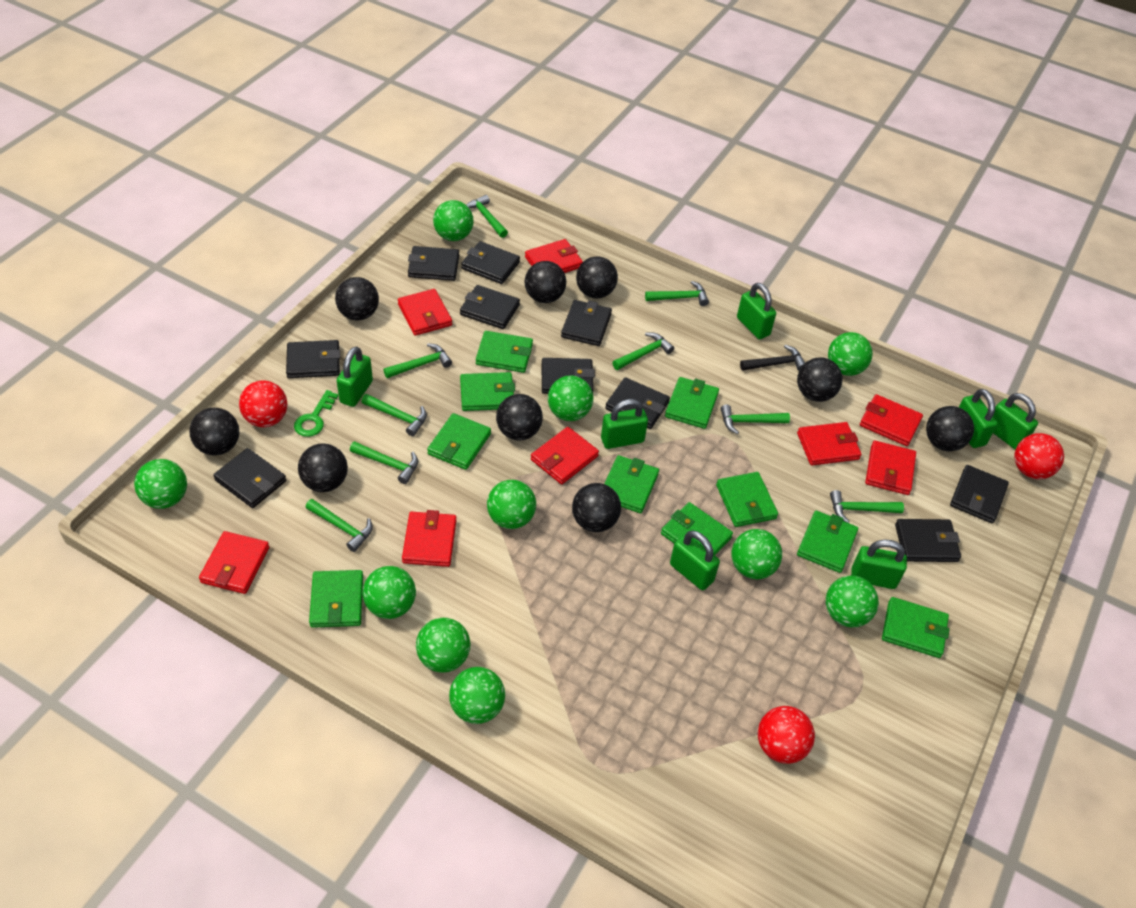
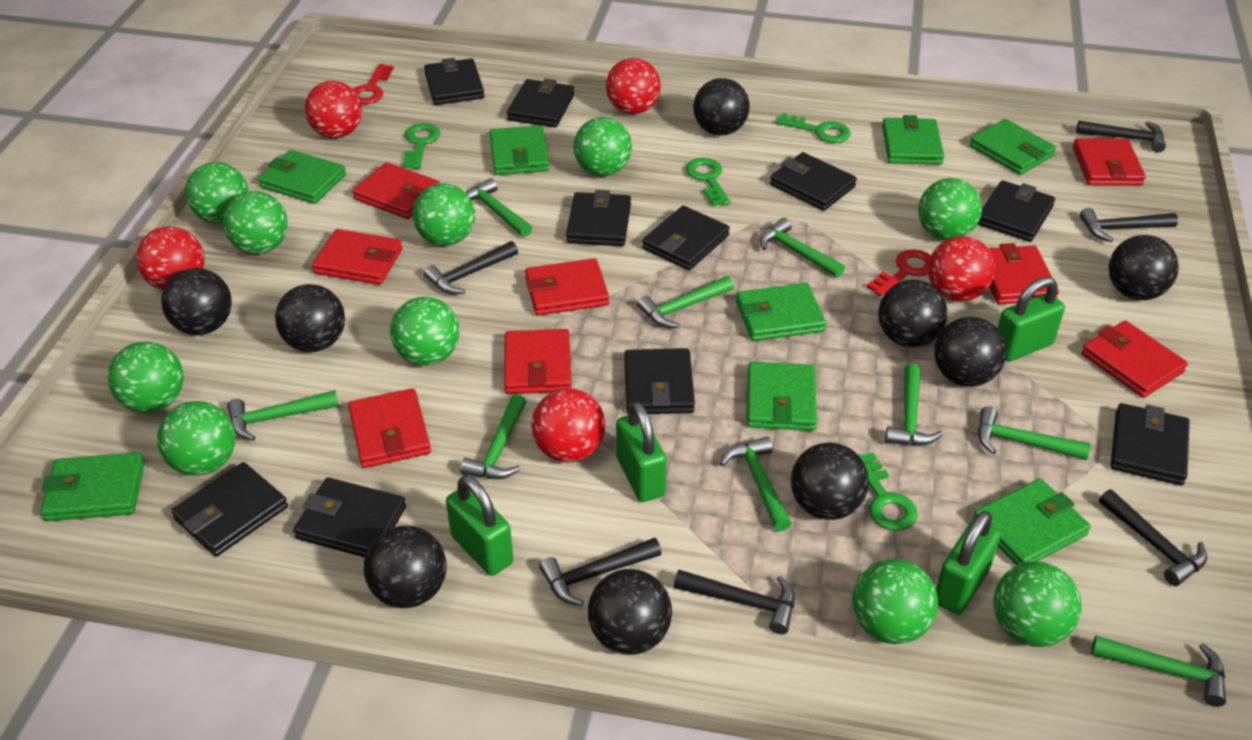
black hammer: 1 -> 6
green key: 1 -> 4
green padlock: 7 -> 4
green wallet: 10 -> 8
red ball: 3 -> 5
red key: 0 -> 2

